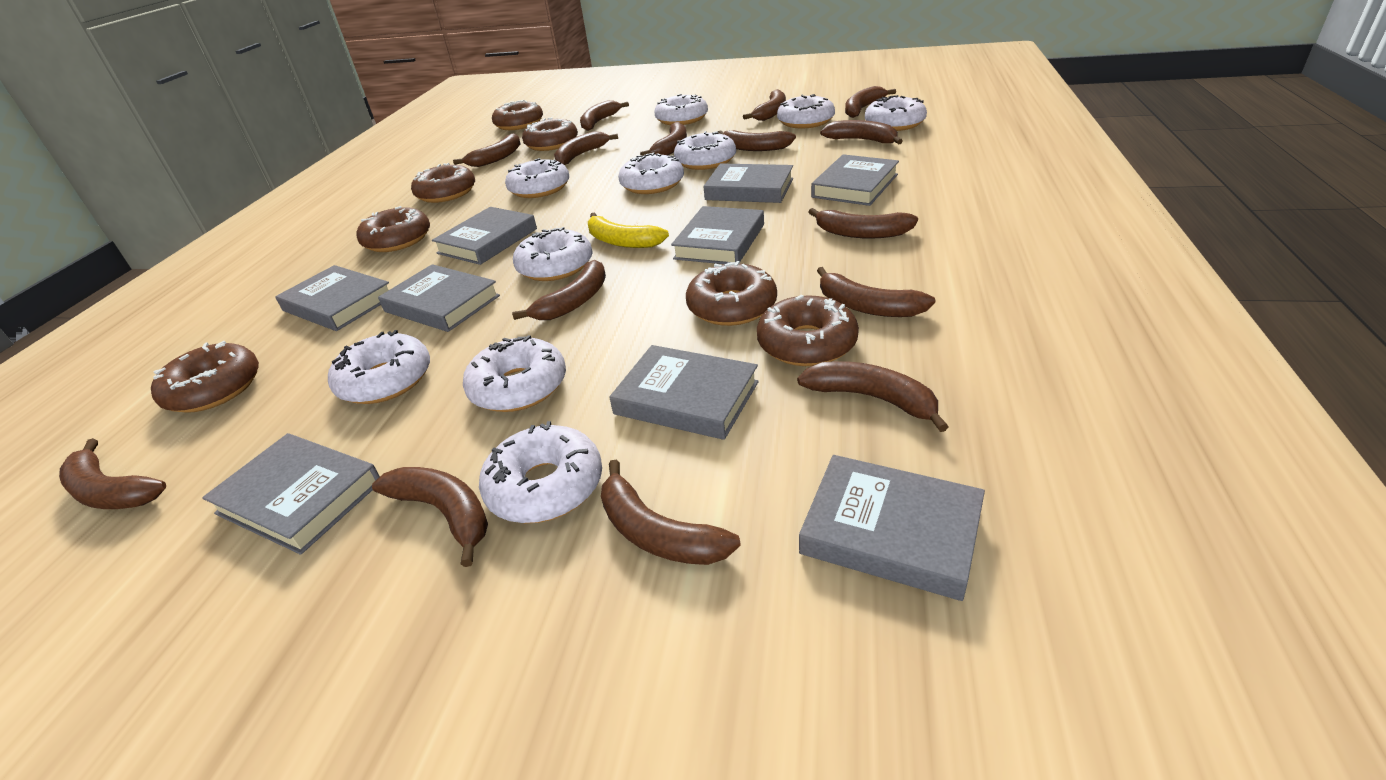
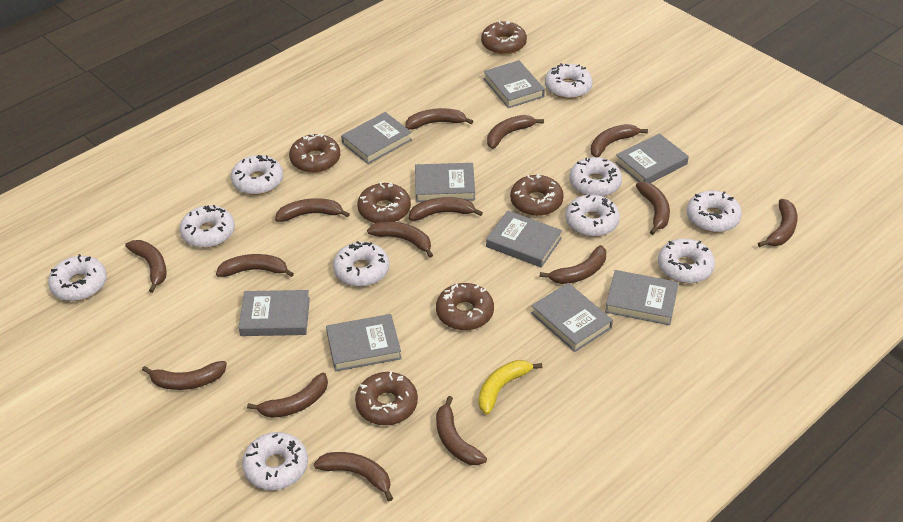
brown donut: 7 -> 6

